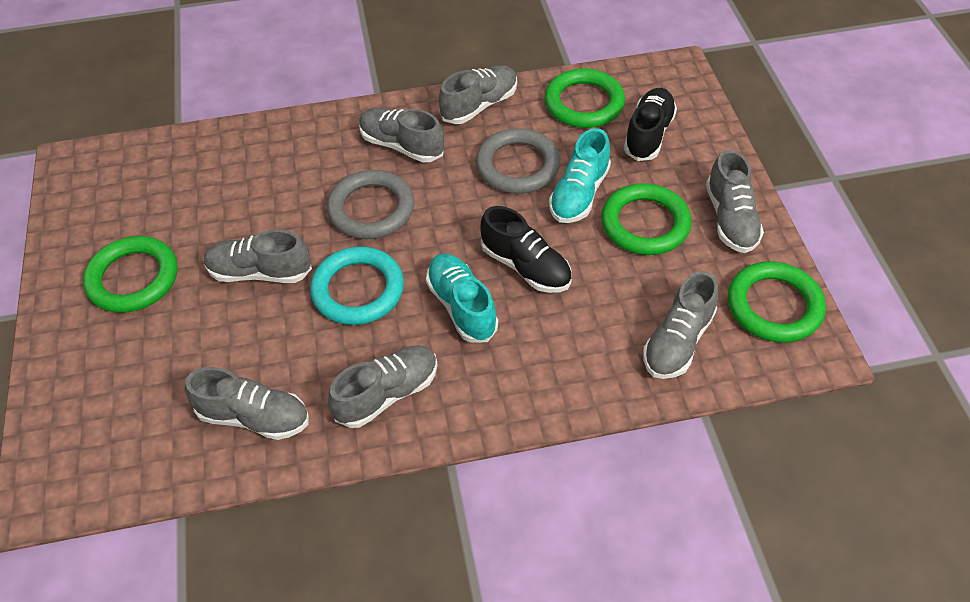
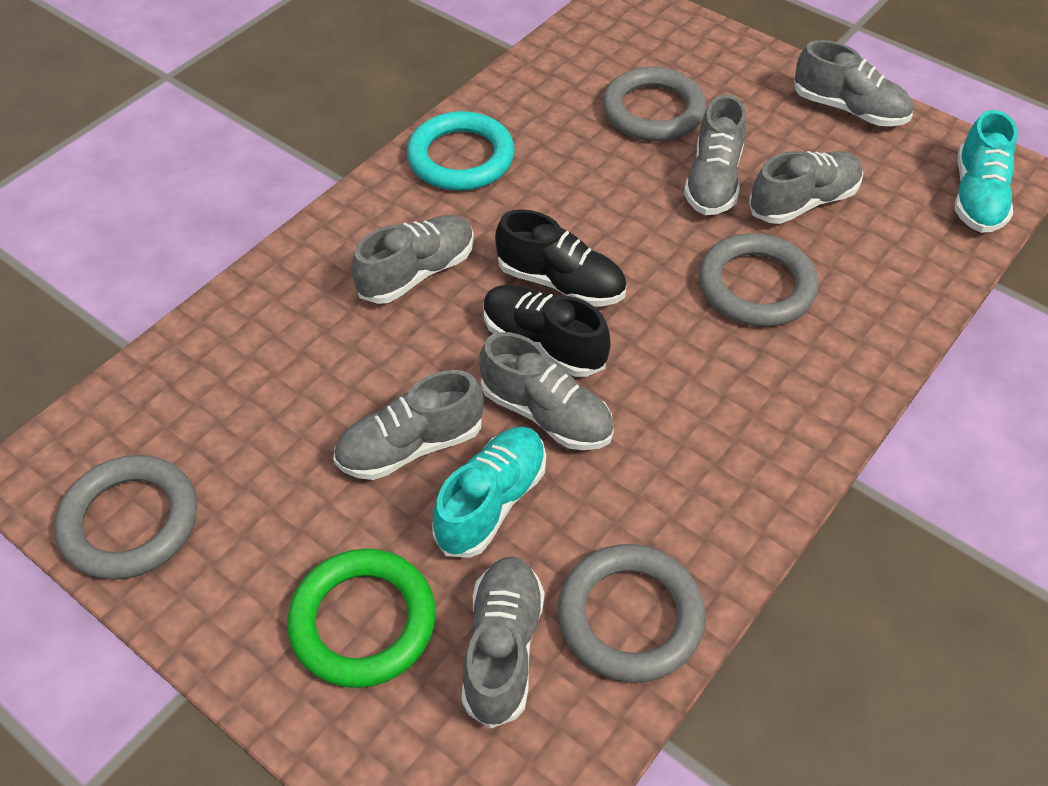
green ring: 4 -> 1
grey ring: 2 -> 4

